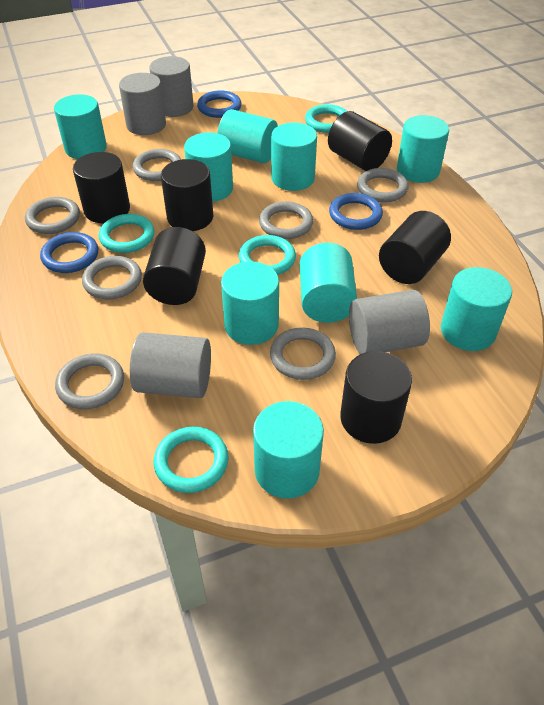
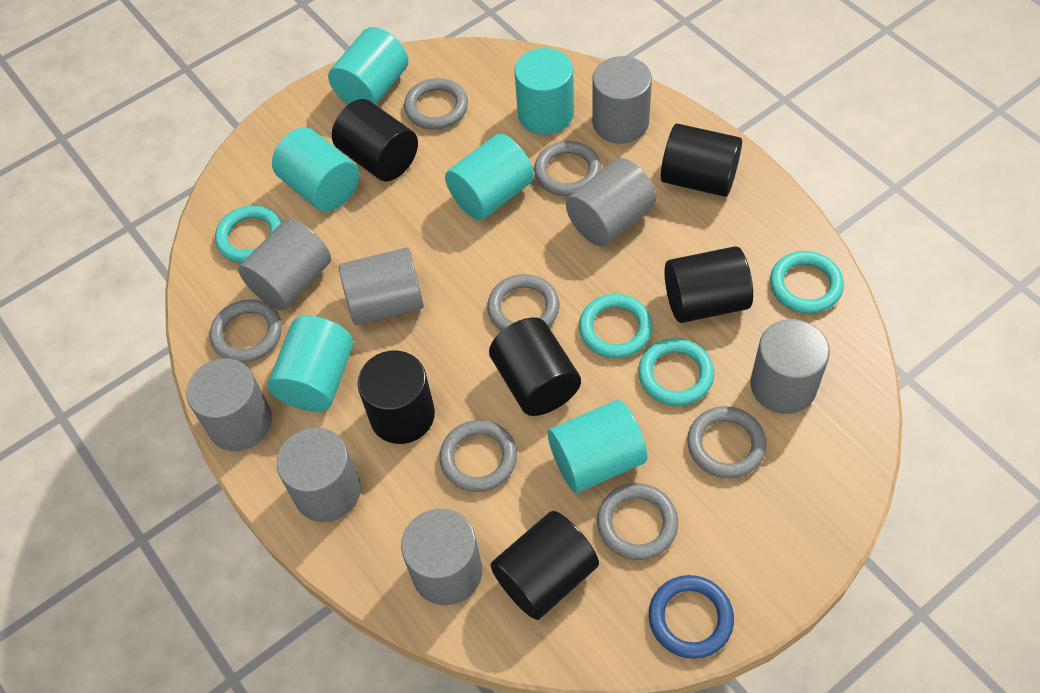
blue ring: 3 -> 1
grey cylinder: 4 -> 8
turquoise cylinder: 9 -> 6

